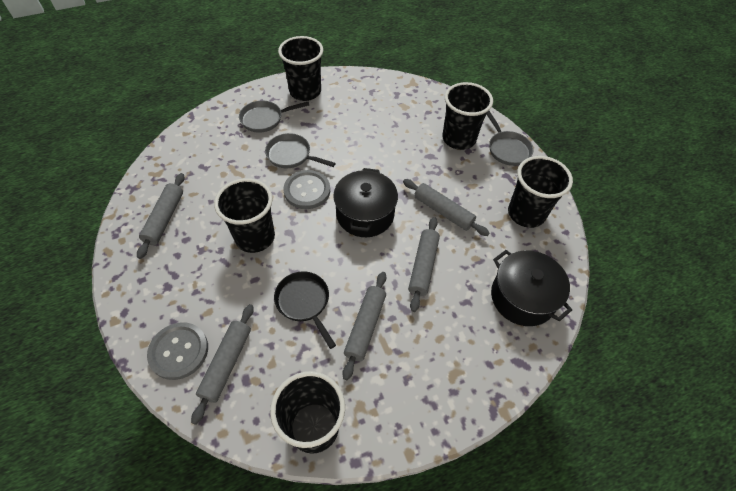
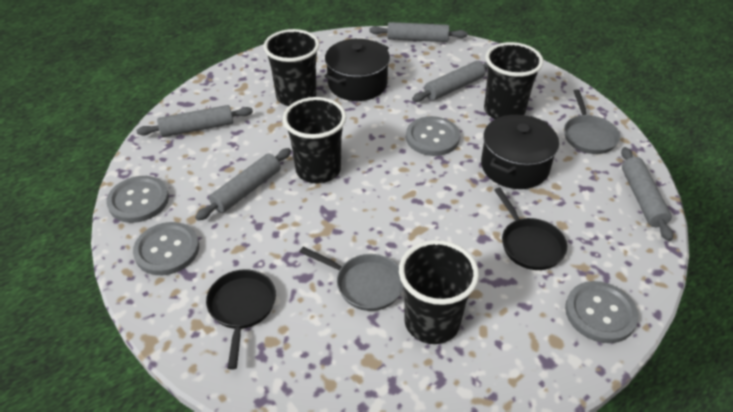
black cup: 5 -> 4
black pan: 1 -> 2
grey button: 2 -> 4
grey pan: 3 -> 2

